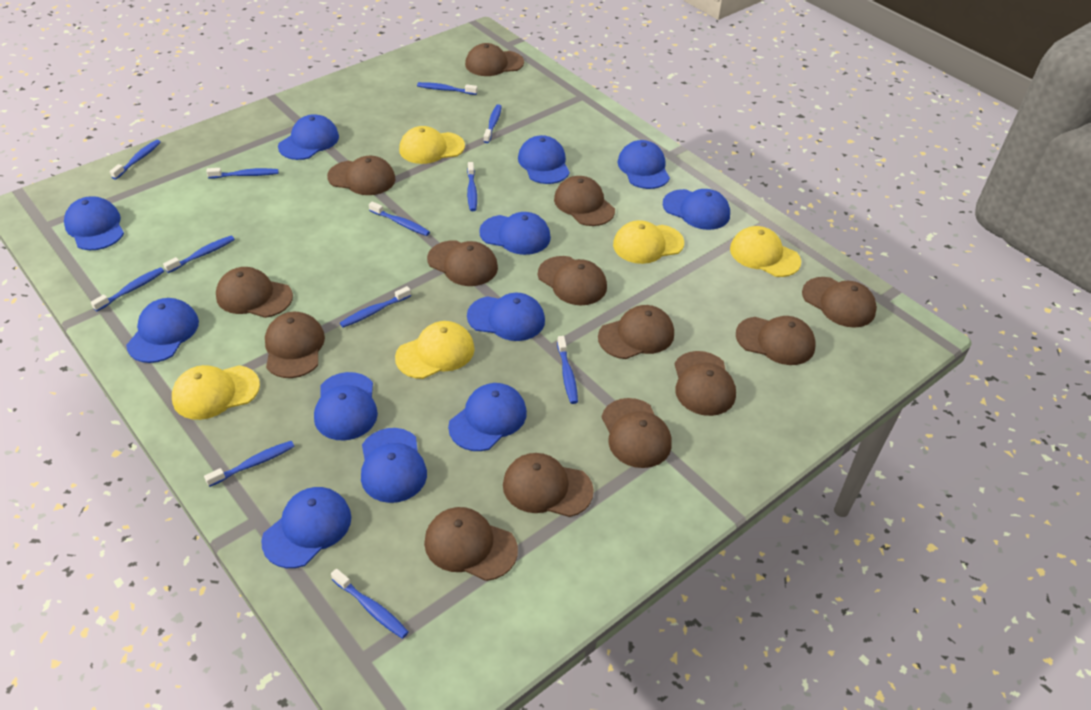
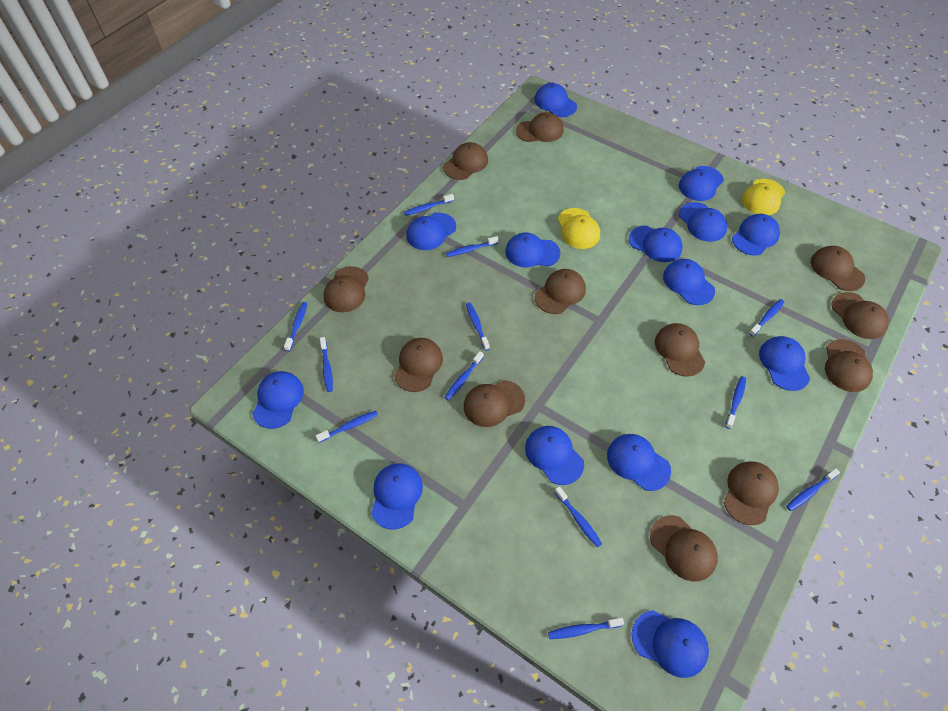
blue cap: 12 -> 14
brown cap: 14 -> 12
yellow cap: 5 -> 2

